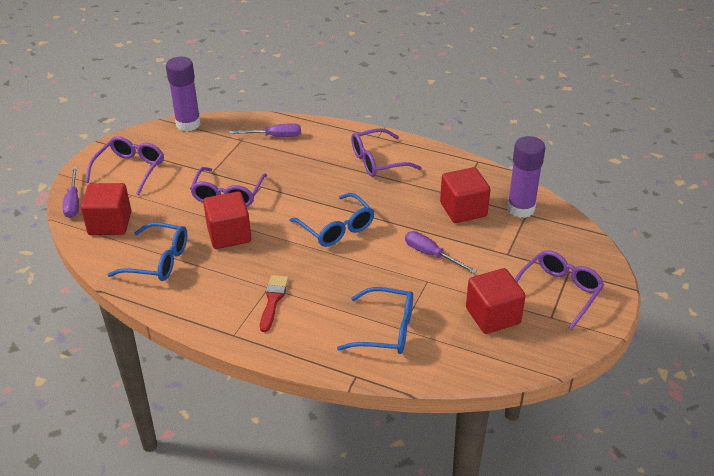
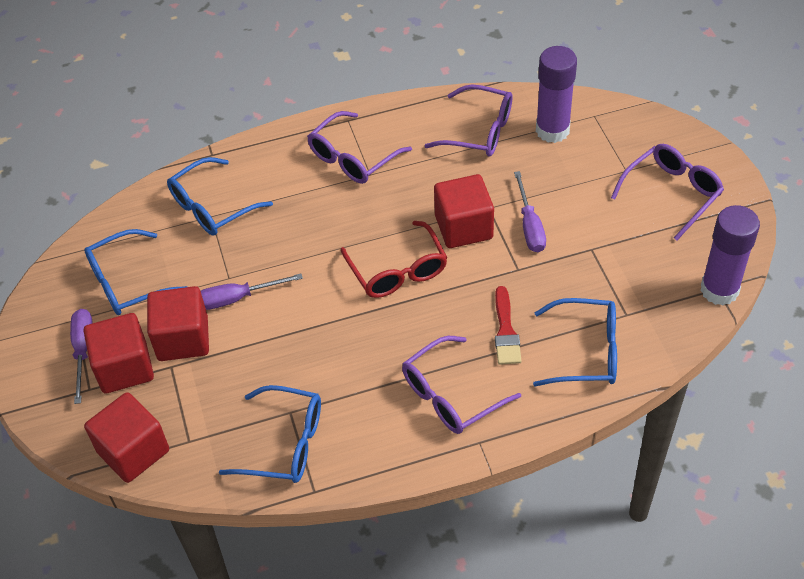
blue glasses: 3 -> 4
red glasses: 0 -> 1

